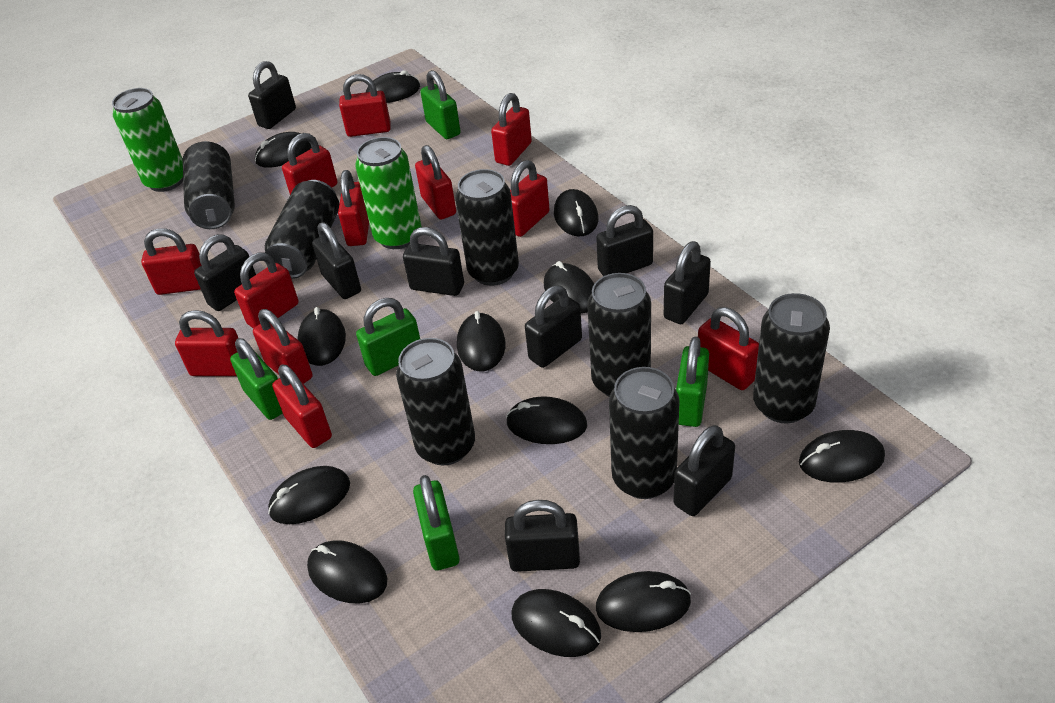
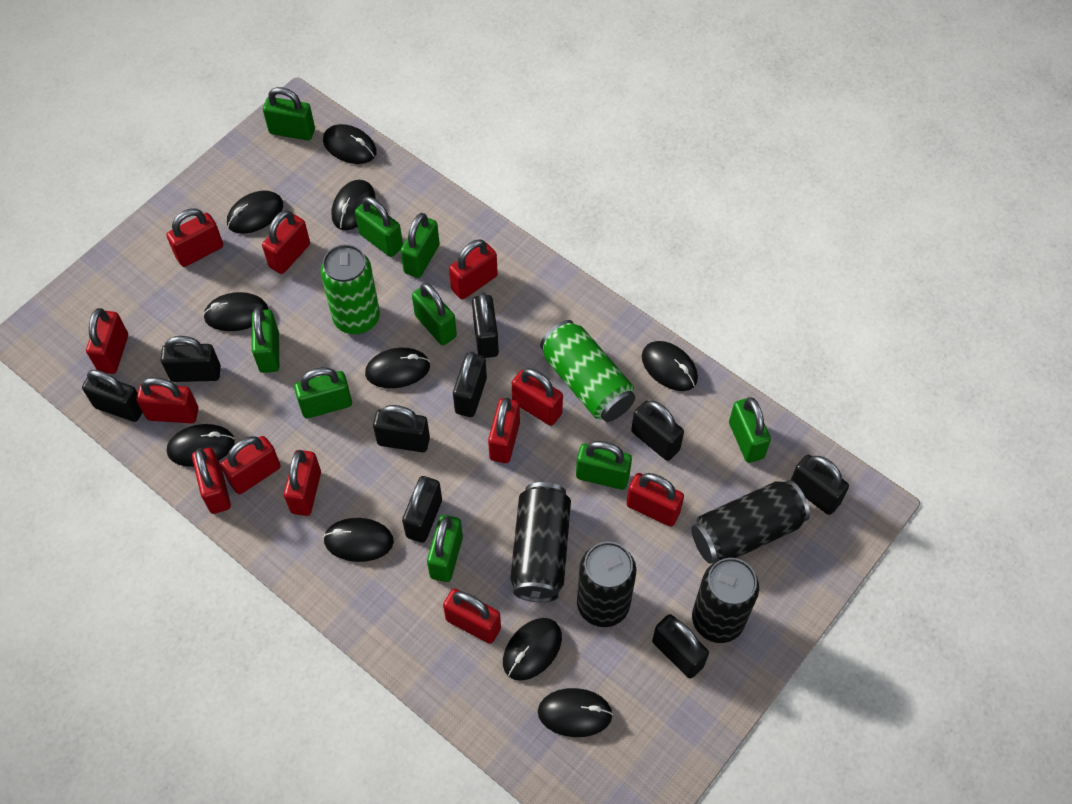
black can: 7 -> 4
black mouse: 12 -> 10
green padlock: 5 -> 9

